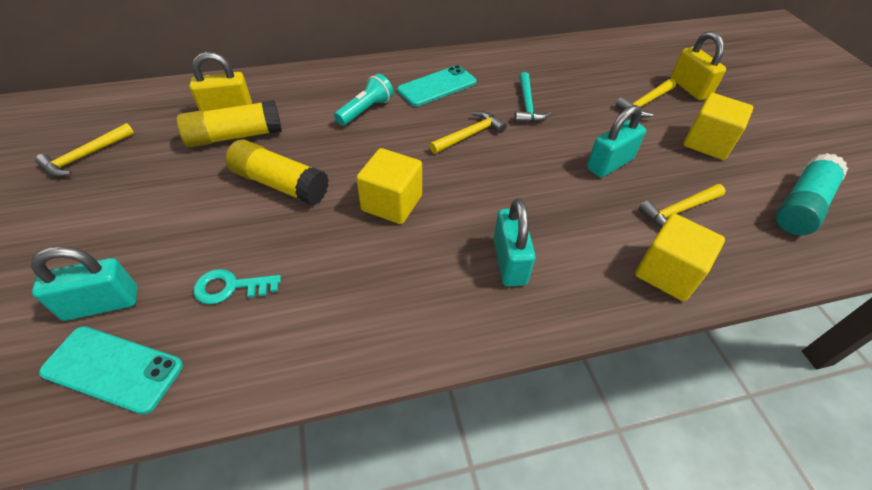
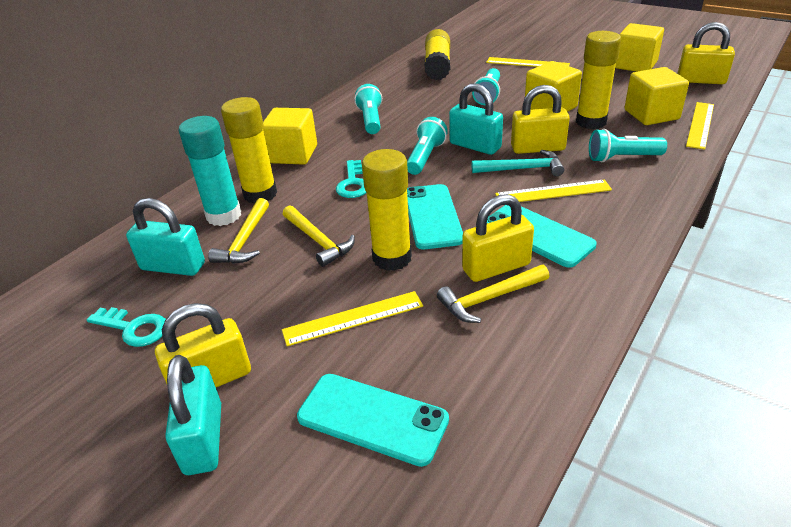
turquoise flashlight: 1 -> 4
turquoise key: 1 -> 2
turquoise phone: 2 -> 3
yellow cube: 3 -> 4
yellow glue stick: 2 -> 4
yellow hammer: 4 -> 3
yellow padlock: 2 -> 4
yellow ruler: 0 -> 4

